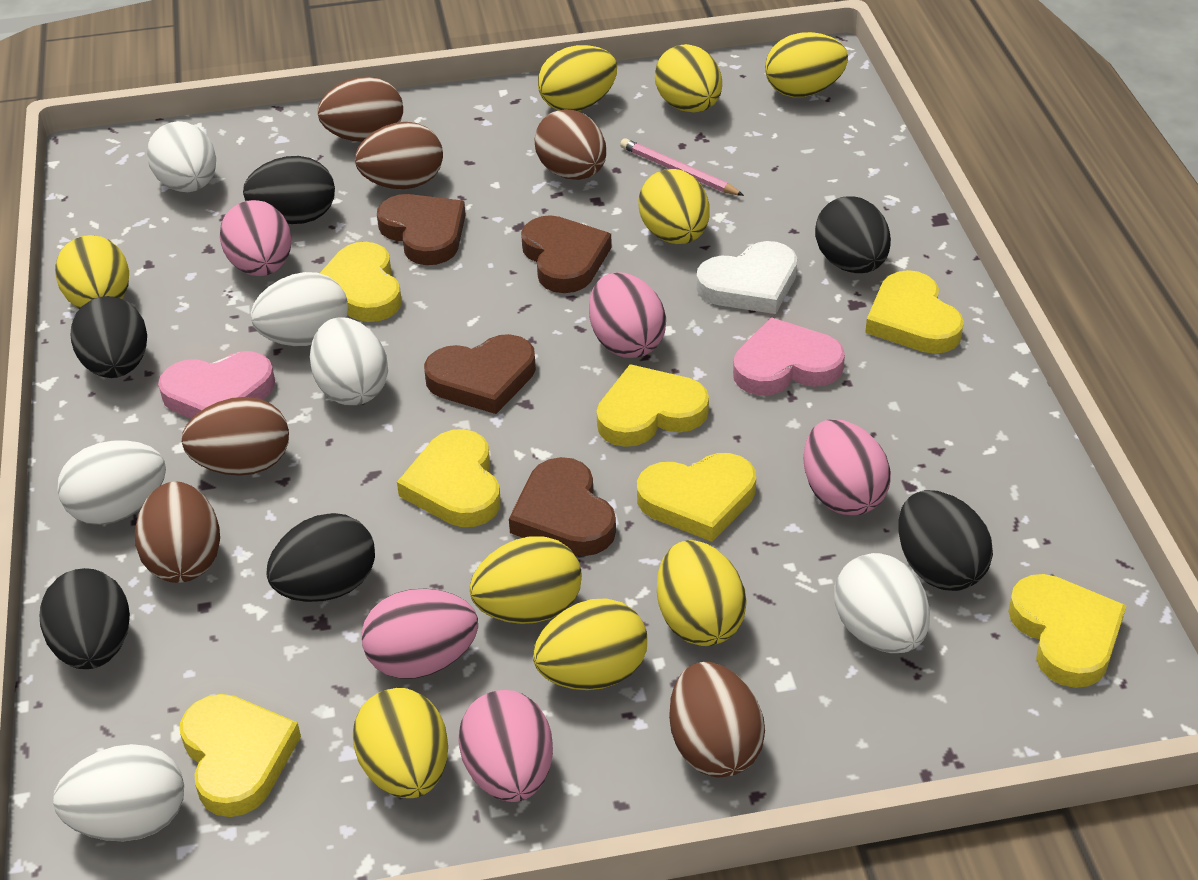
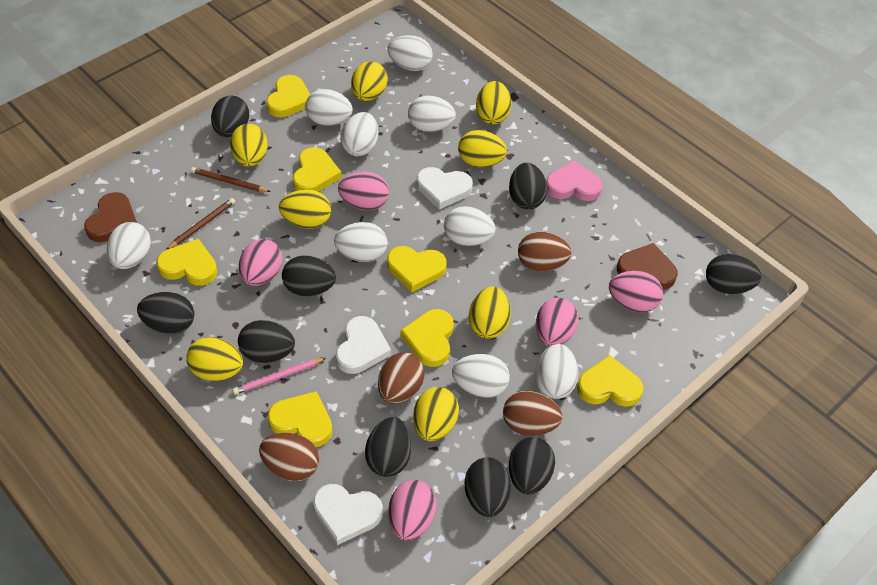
black egg: 6 -> 9
brown egg: 6 -> 4
brown heart: 4 -> 2
brown pencil: 0 -> 2
pink heart: 2 -> 1
white egg: 6 -> 9
white heart: 1 -> 3
yellow egg: 9 -> 8

